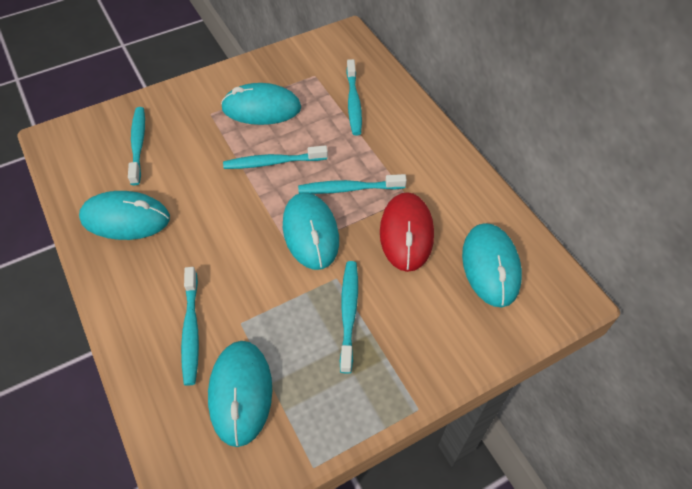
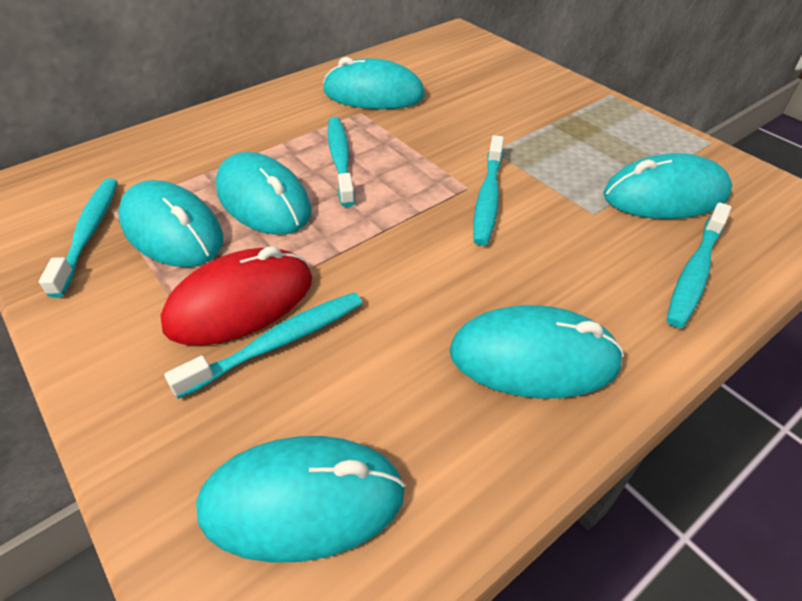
turquoise mouse: 5 -> 6
turquoise toothbrush: 6 -> 5

